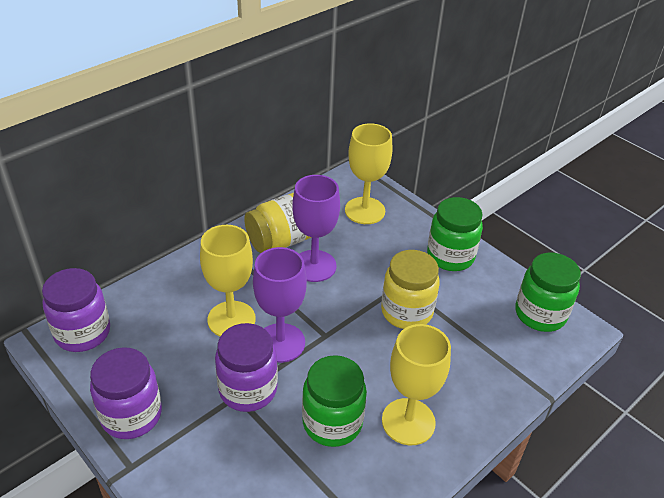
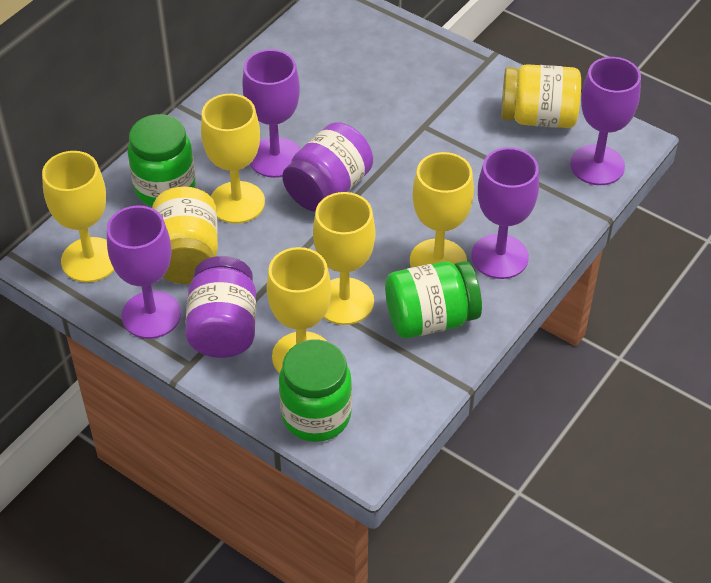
purple goblet: 2 -> 4
purple jar: 3 -> 2
yellow goblet: 3 -> 5

